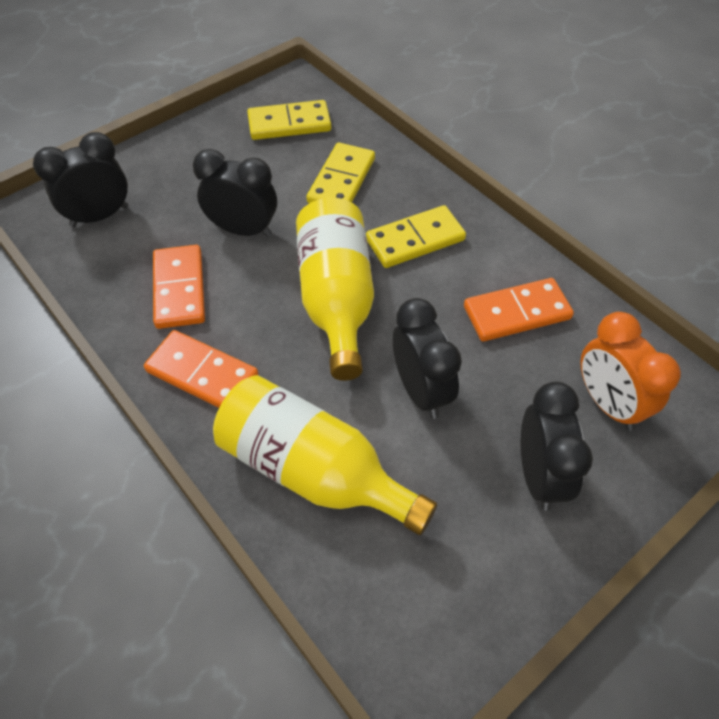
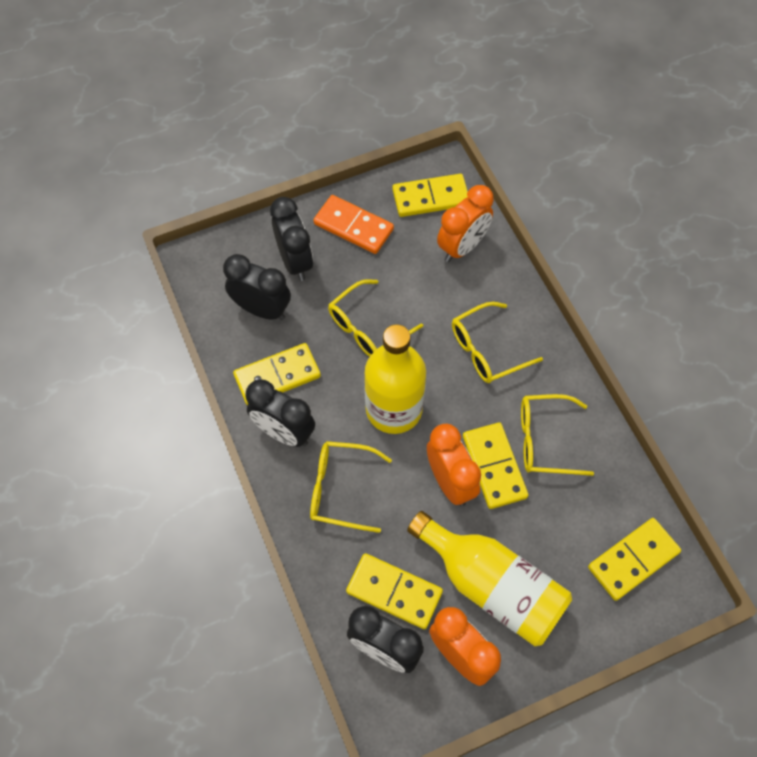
orange clock: 1 -> 3
orange domino: 3 -> 1
yellow domino: 3 -> 5
yellow glasses: 0 -> 4

